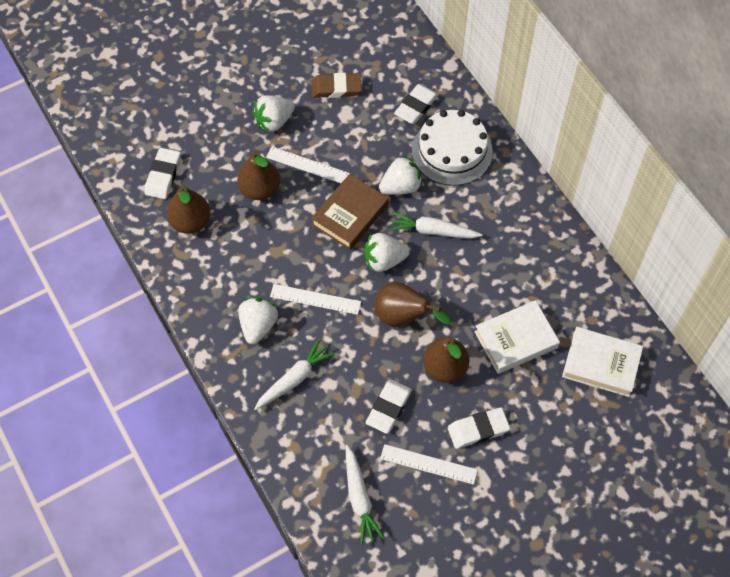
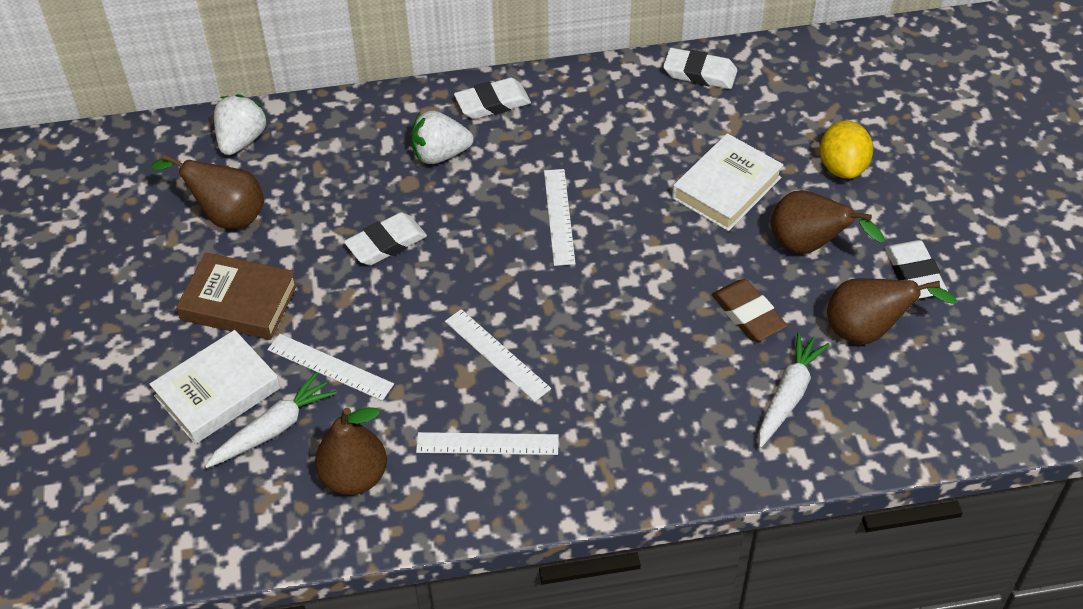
white cake: 1 -> 0
white carrot: 3 -> 2
white ruler: 3 -> 4
white strawberry: 4 -> 2
yellow lemon: 0 -> 1

